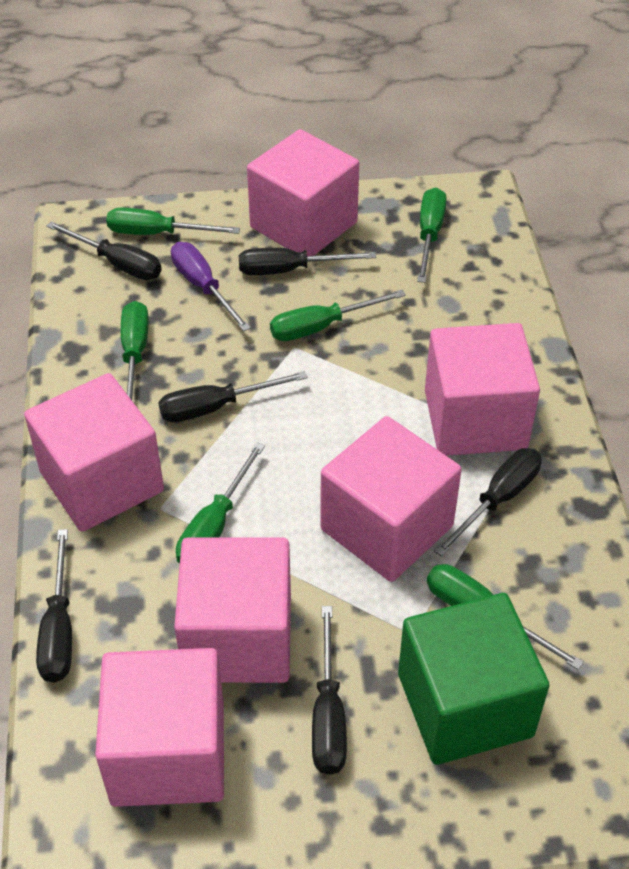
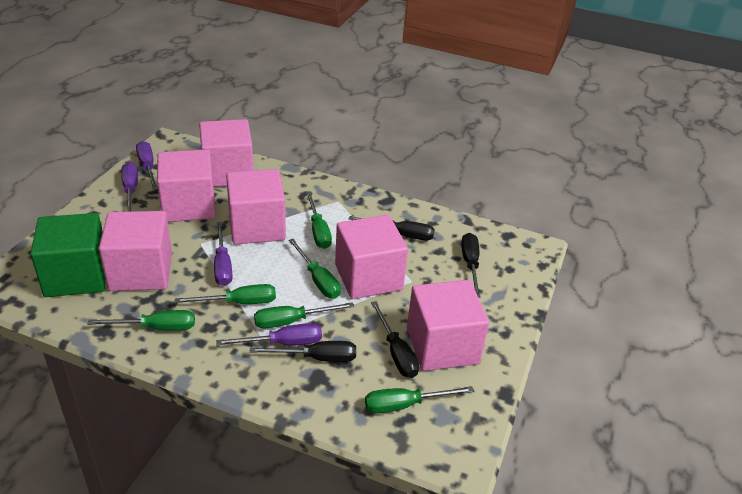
black screwdriver: 6 -> 4
purple screwdriver: 1 -> 4

